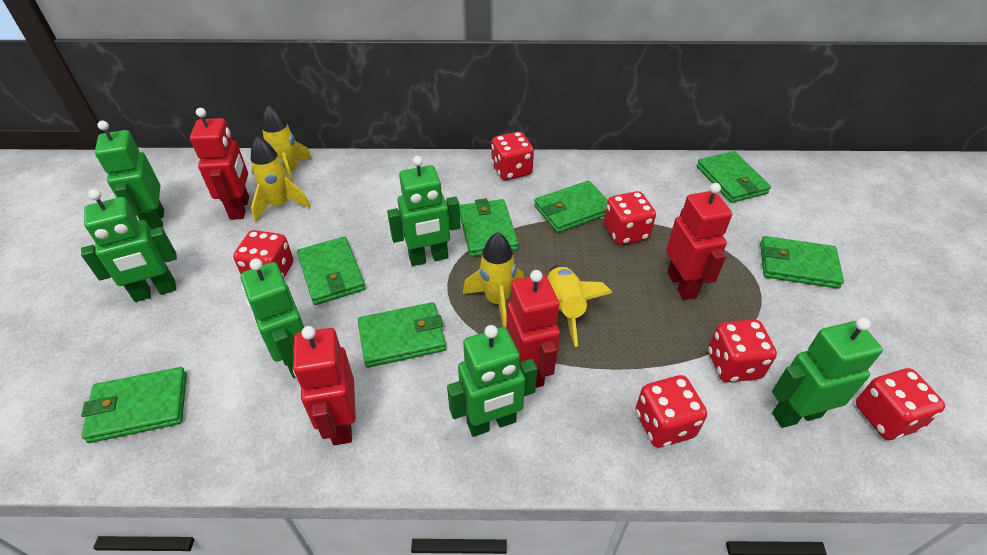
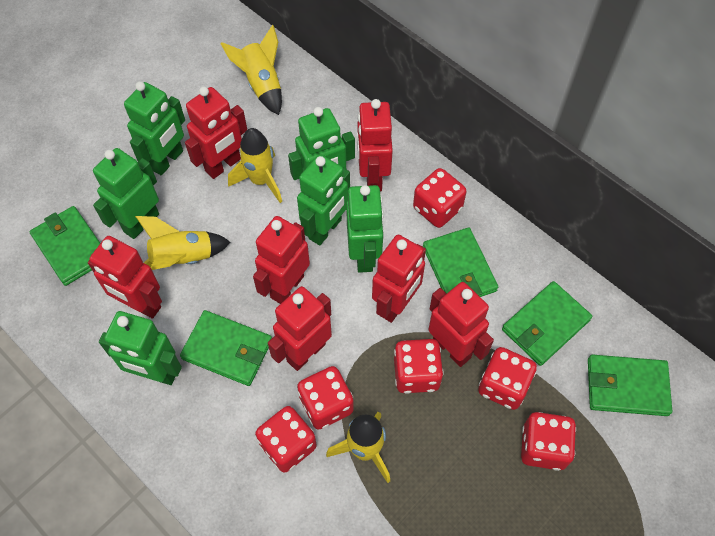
green wallet: 7 -> 5
red robot: 4 -> 7

